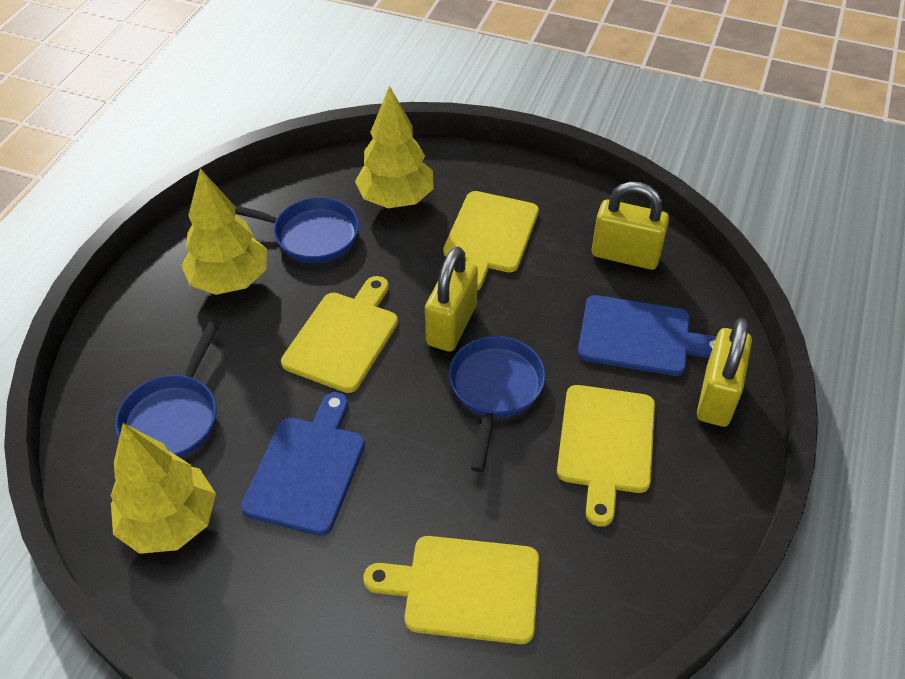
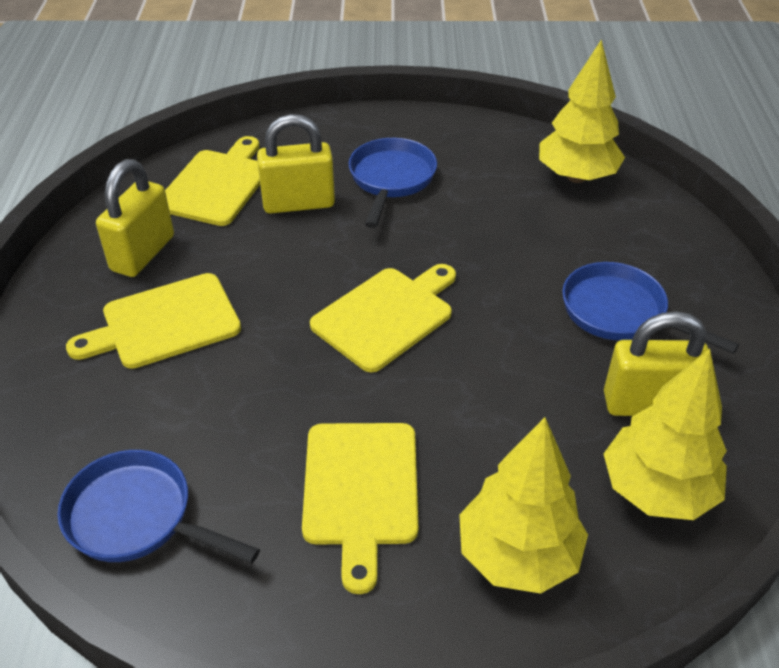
blue cutting board: 2 -> 0

